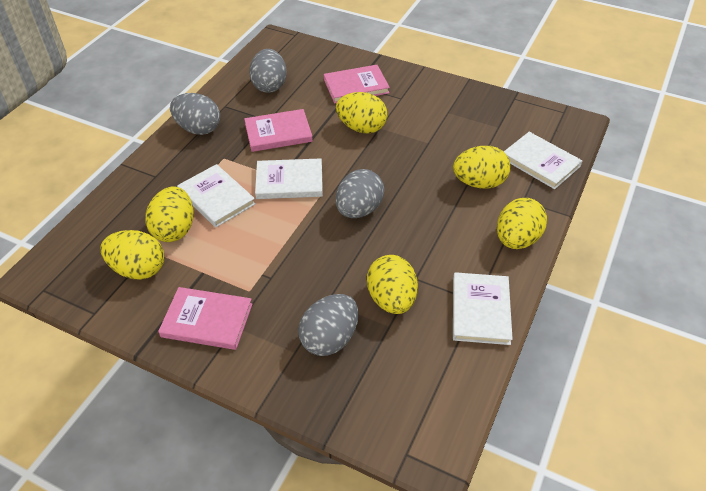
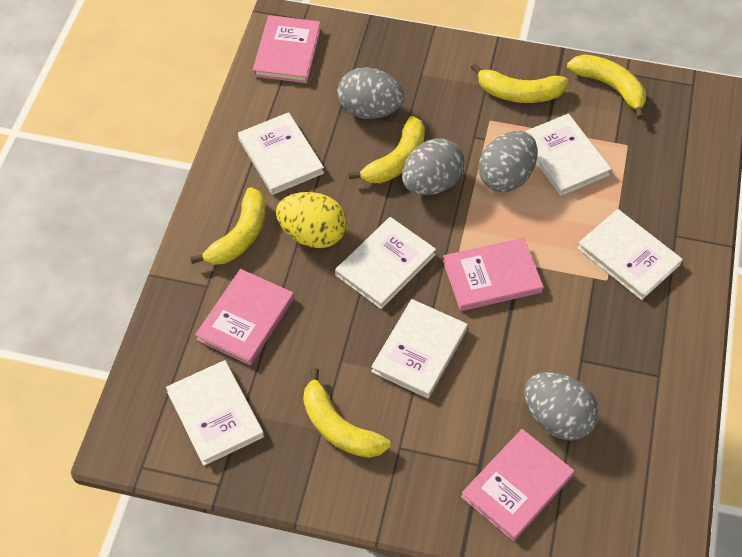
pink book: 3 -> 4
white book: 4 -> 6
yellow banana: 0 -> 5
yellow egg: 6 -> 1

